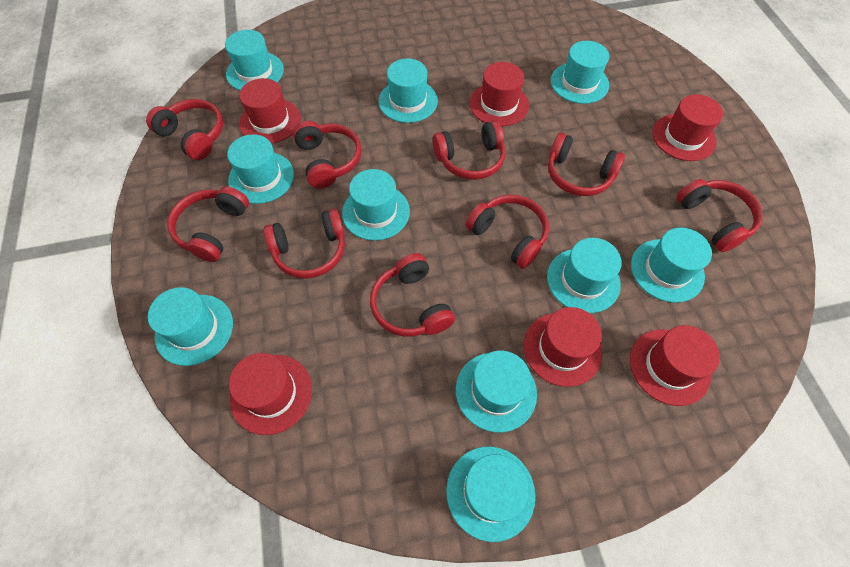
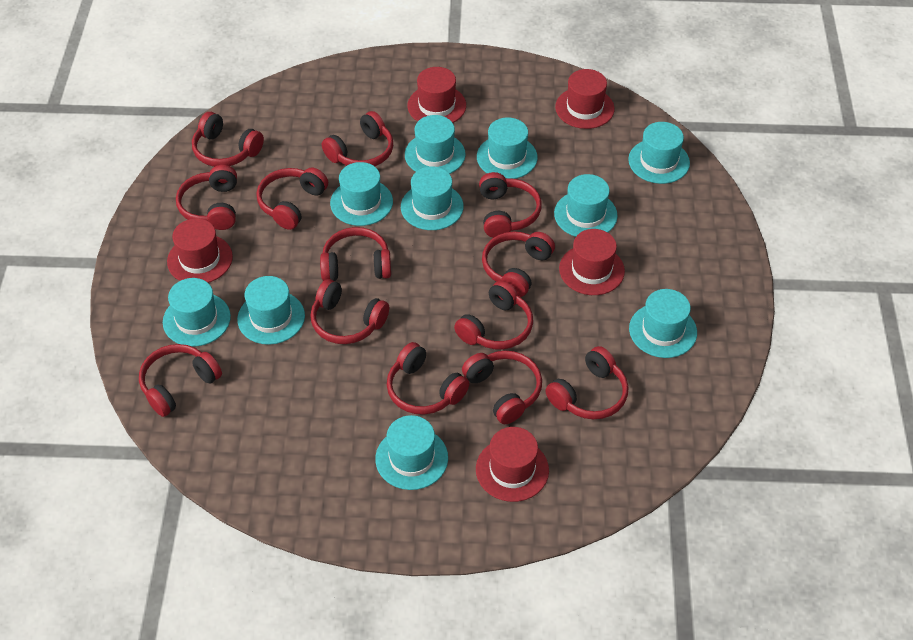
red hat: 6 -> 5
red headphones: 9 -> 13

